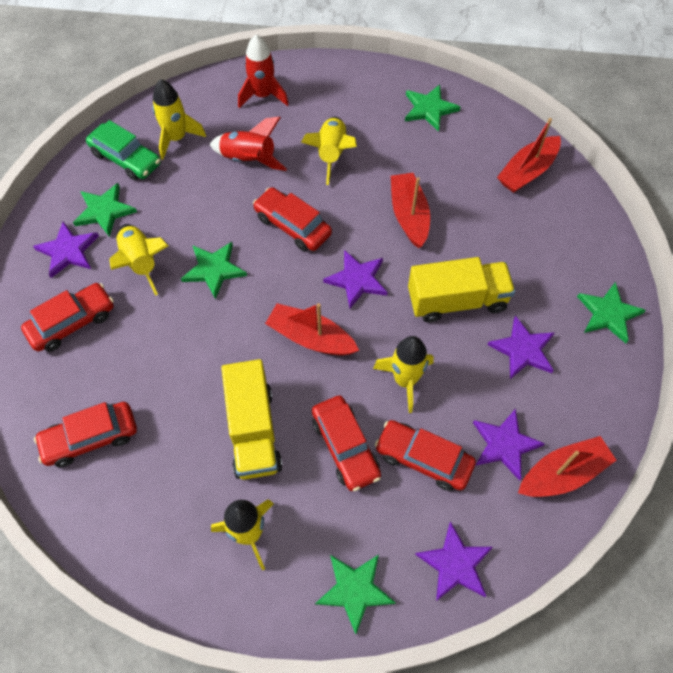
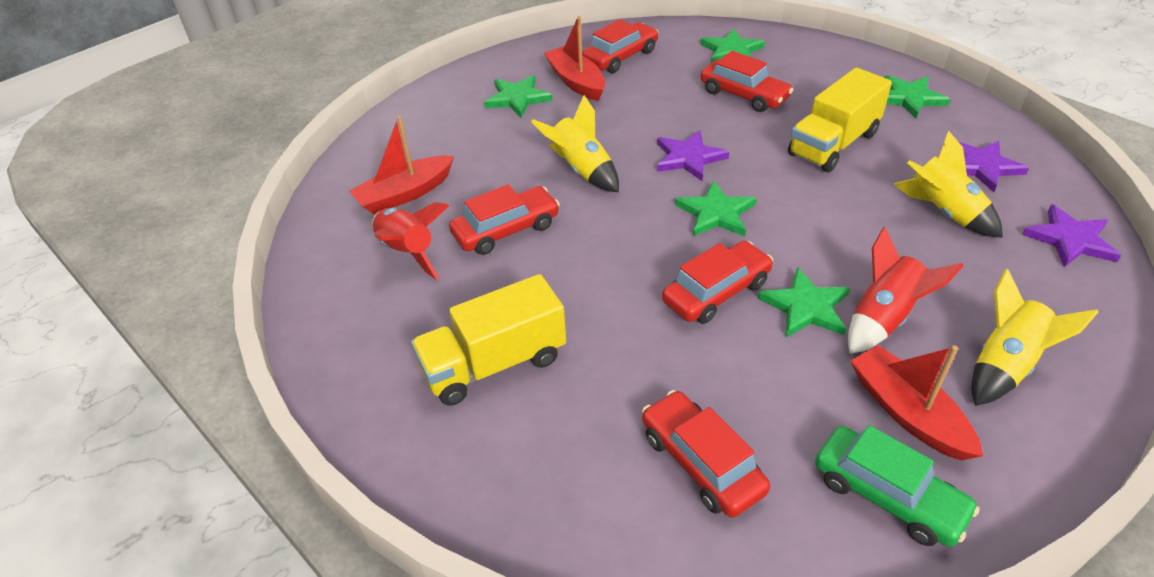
purple star: 5 -> 3
red boat: 4 -> 3
yellow rocket: 5 -> 3

